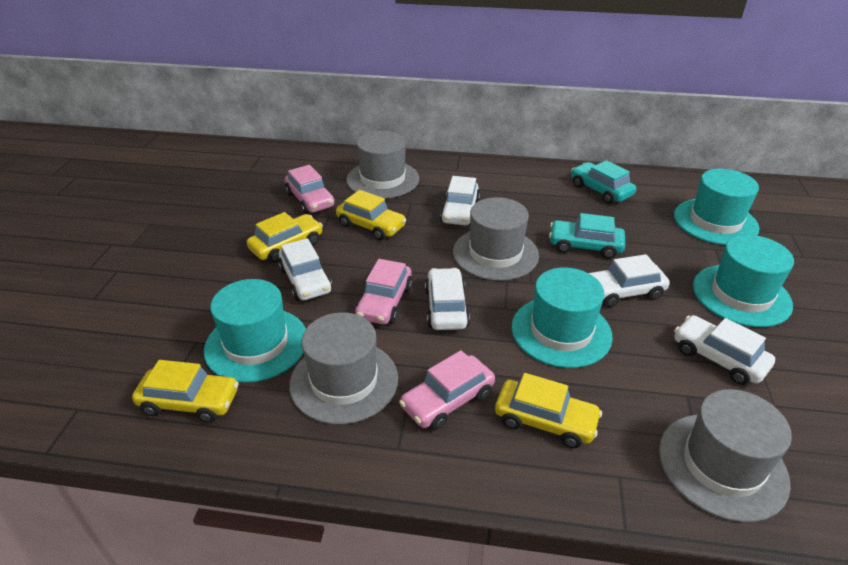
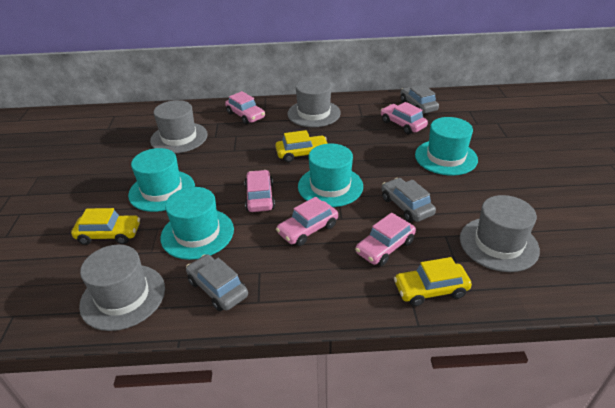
grey car: 0 -> 3
pink car: 3 -> 5
turquoise car: 2 -> 0
white car: 5 -> 0
yellow car: 4 -> 3

